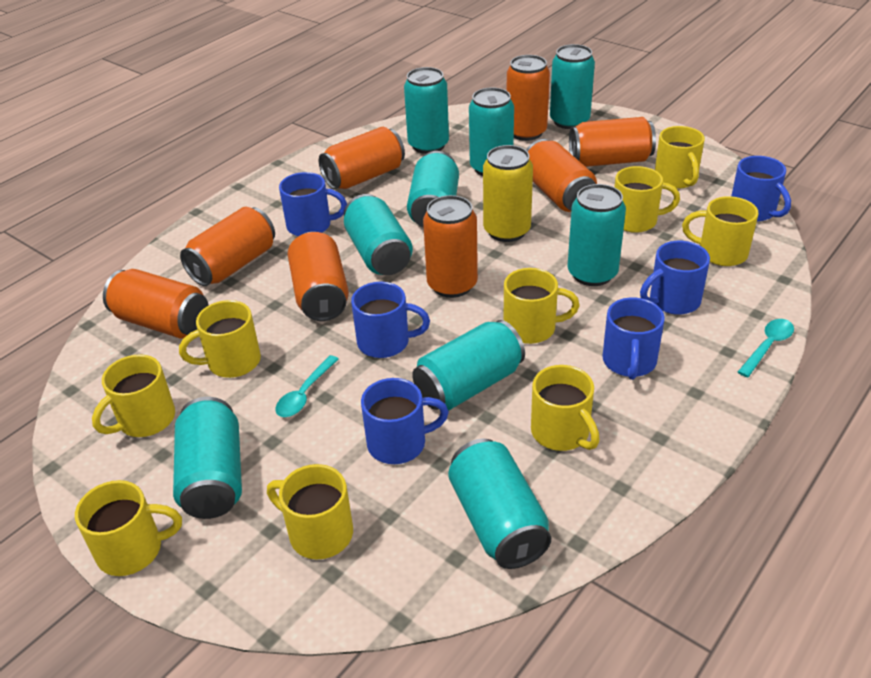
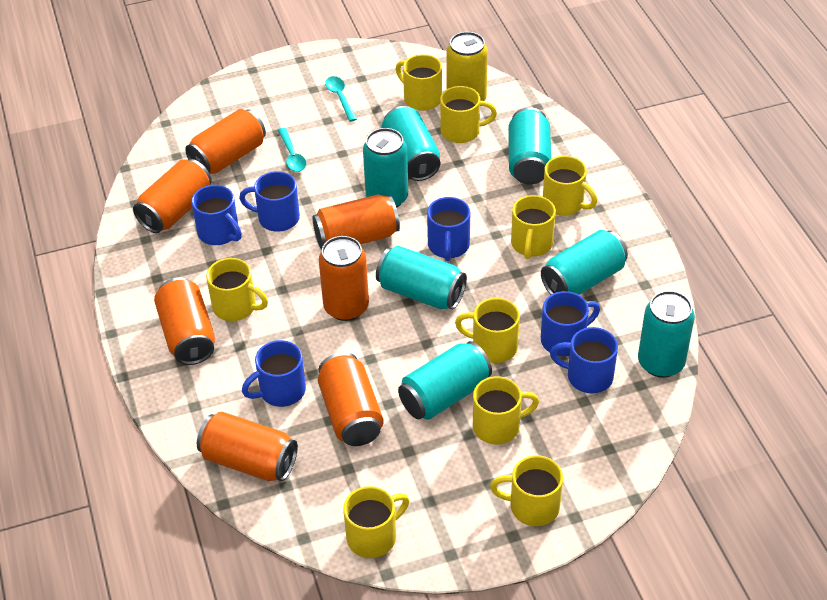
orange can: 8 -> 7
turquoise can: 9 -> 7

